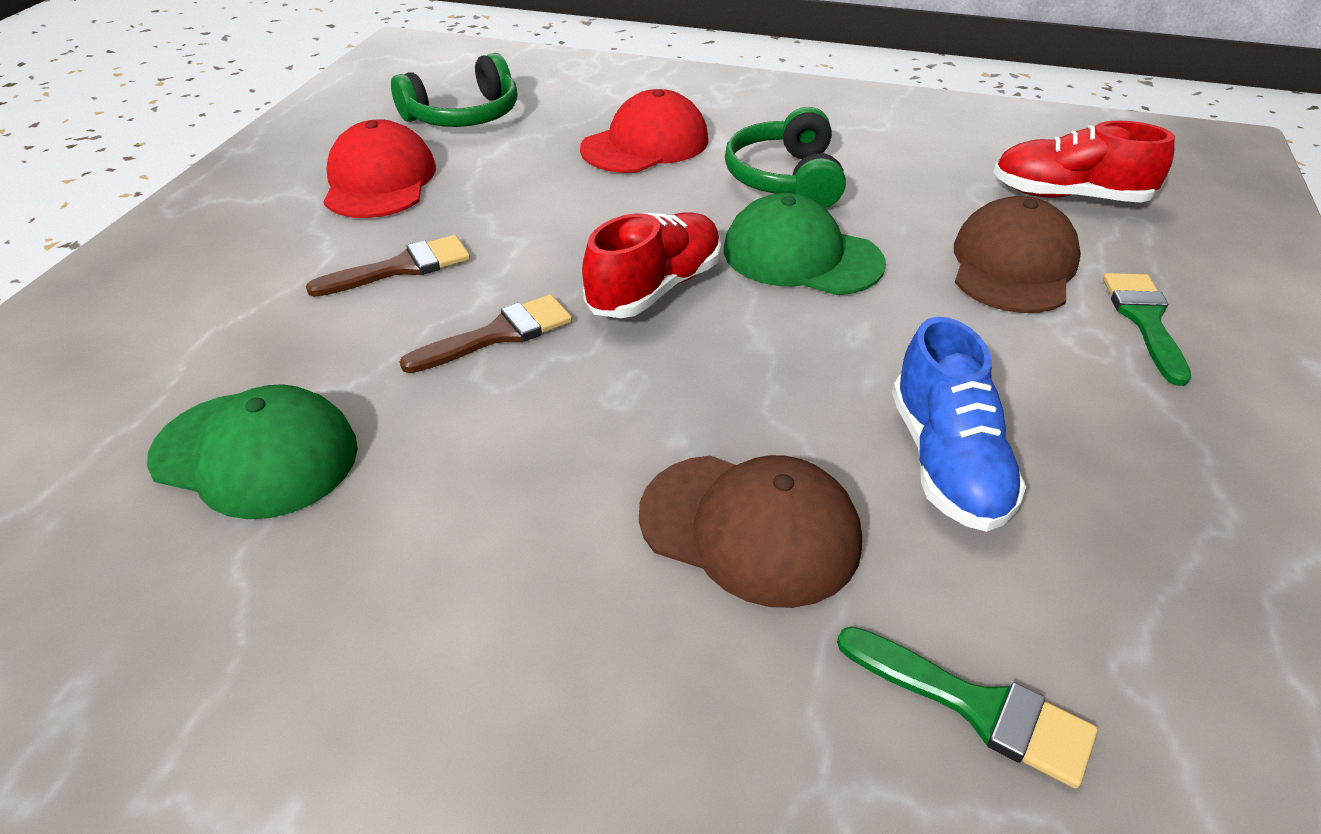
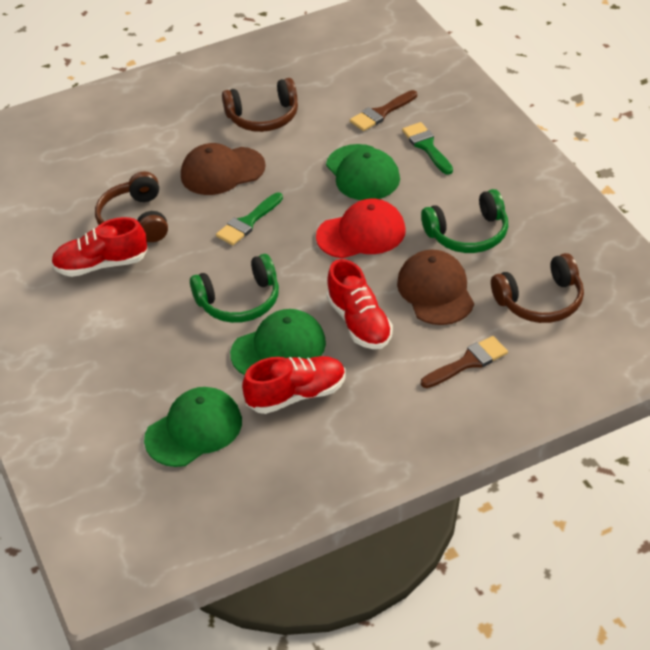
blue shoe: 1 -> 0
brown headphones: 0 -> 3
green cap: 2 -> 3
red cap: 2 -> 1
red shoe: 2 -> 3

